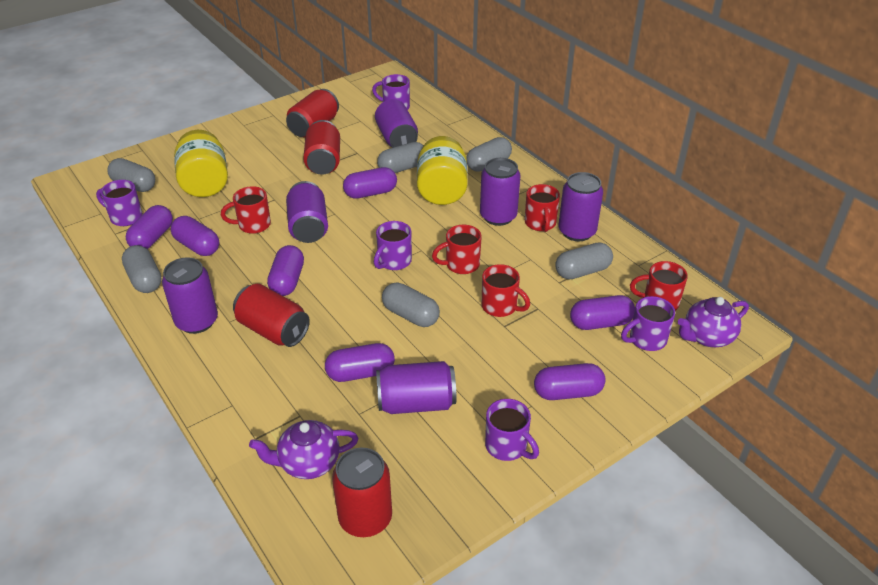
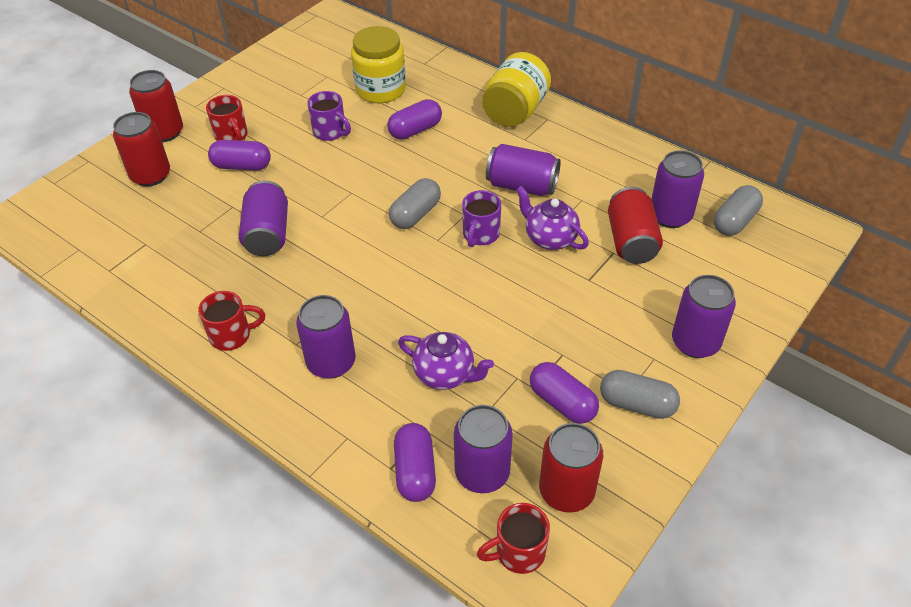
grey capsule: 6 -> 3
purple capsule: 7 -> 4
purple mug: 5 -> 2
red mug: 5 -> 3

